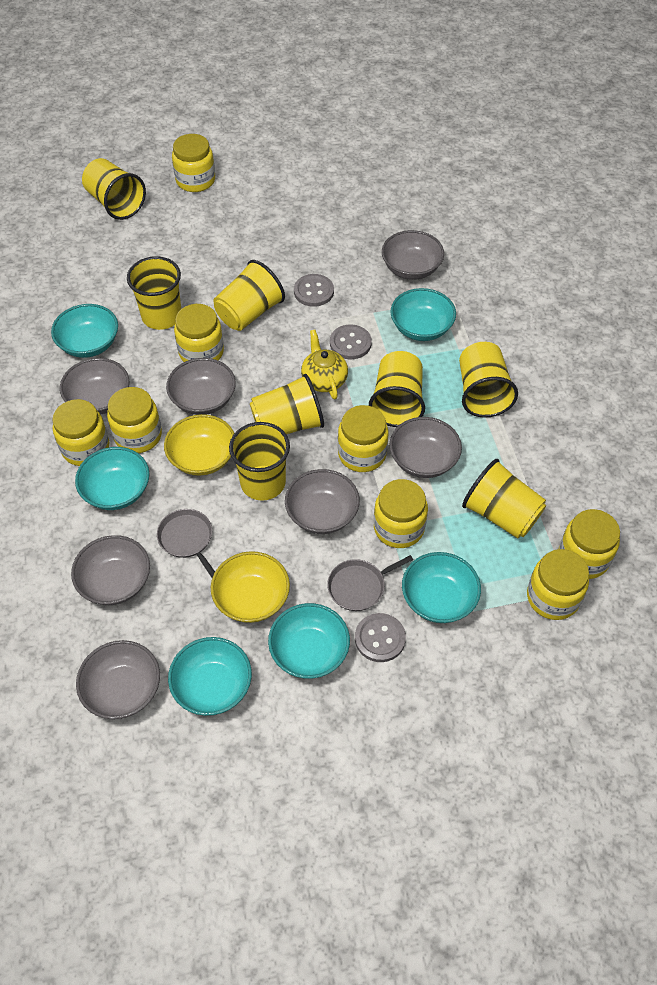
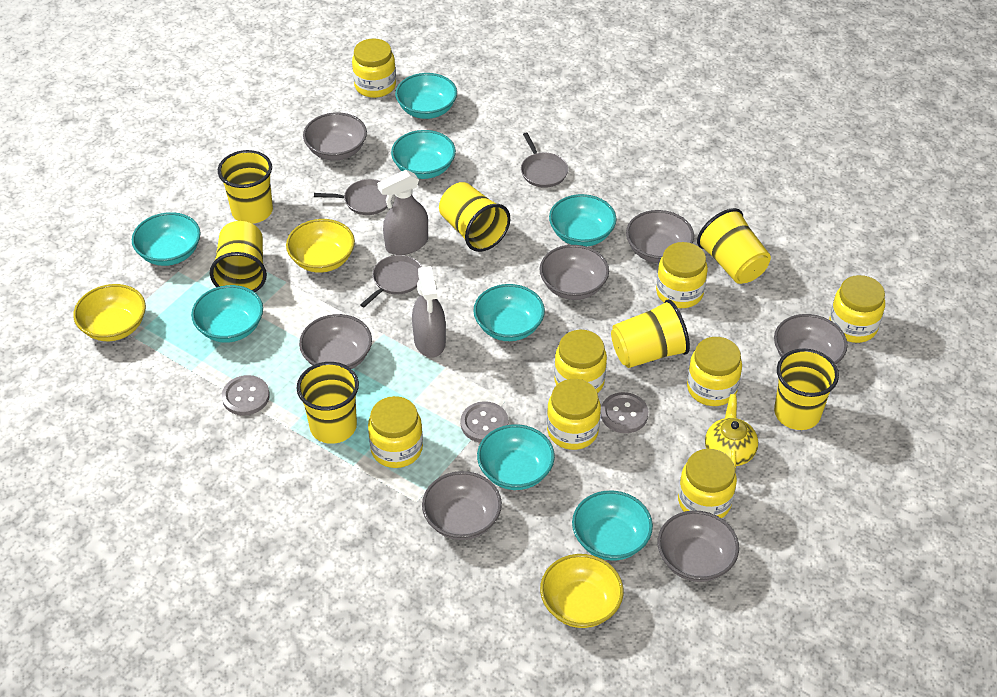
grey pan: 2 -> 3
grey spray bottle: 0 -> 2
turquoise bowl: 6 -> 8
yellow bowl: 2 -> 3
yellow cup: 8 -> 7

